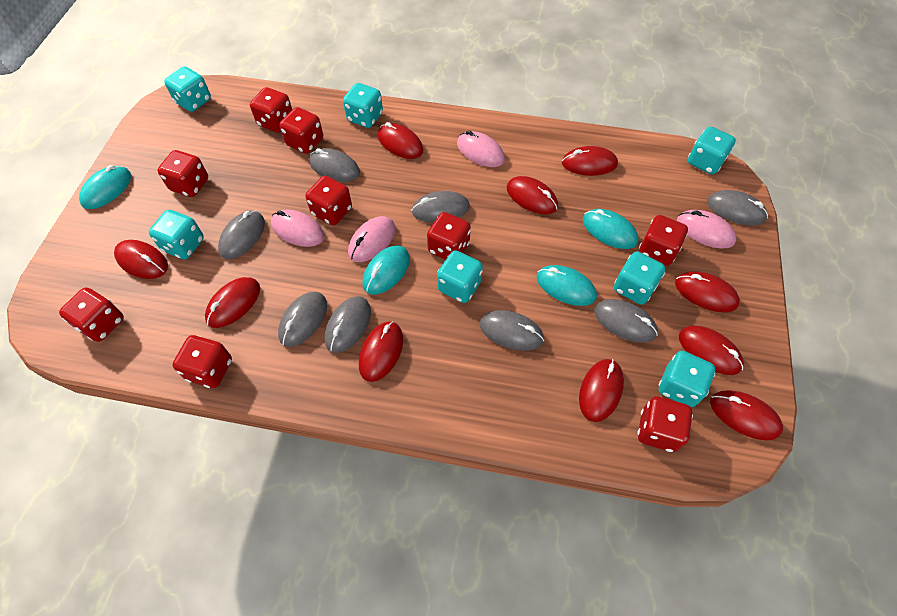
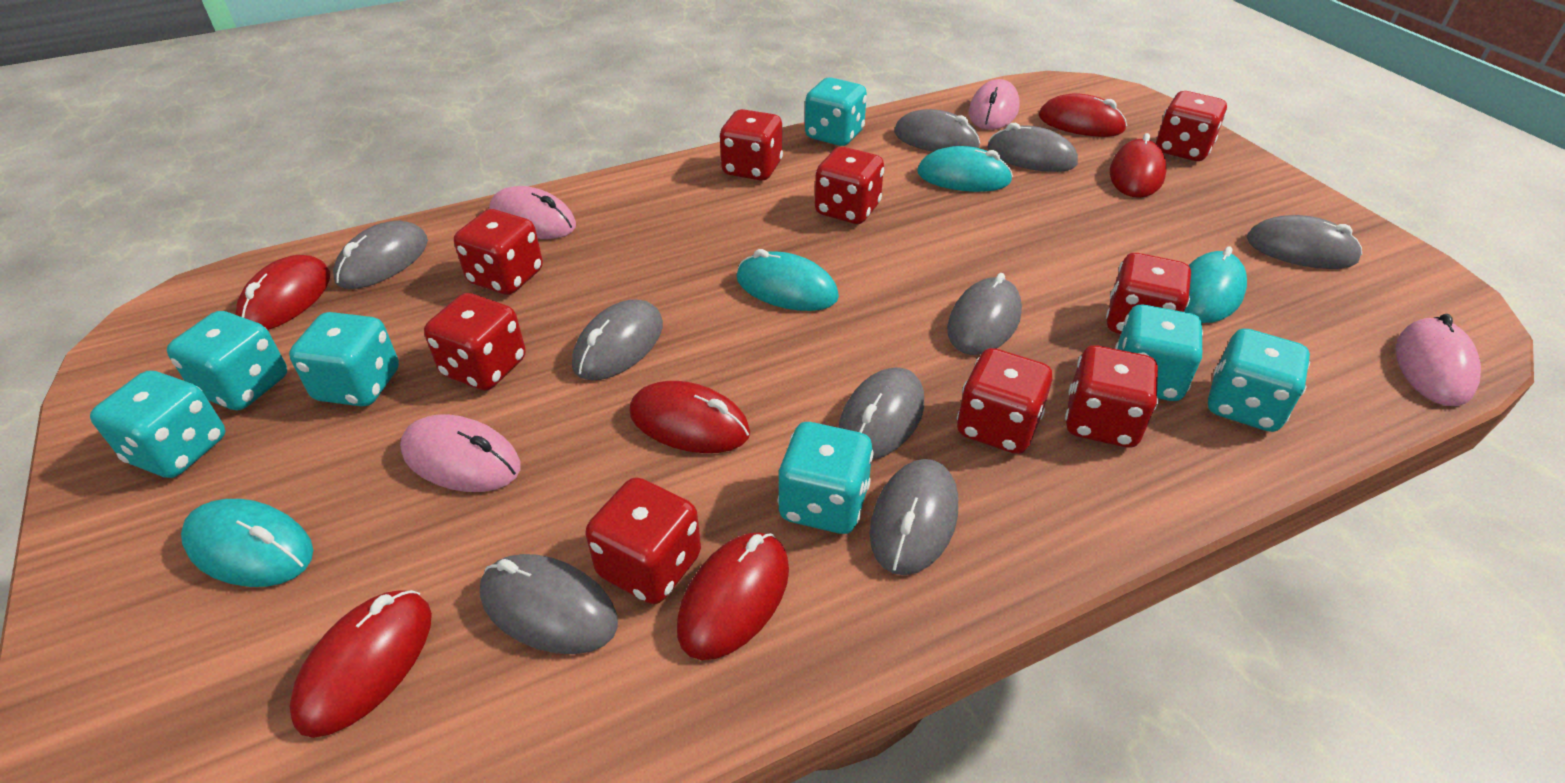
grey mouse: 8 -> 9
red mouse: 10 -> 6

